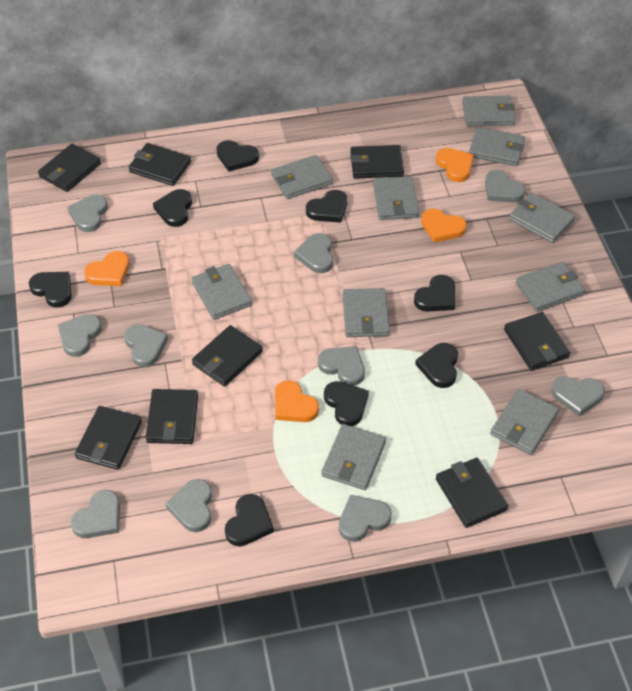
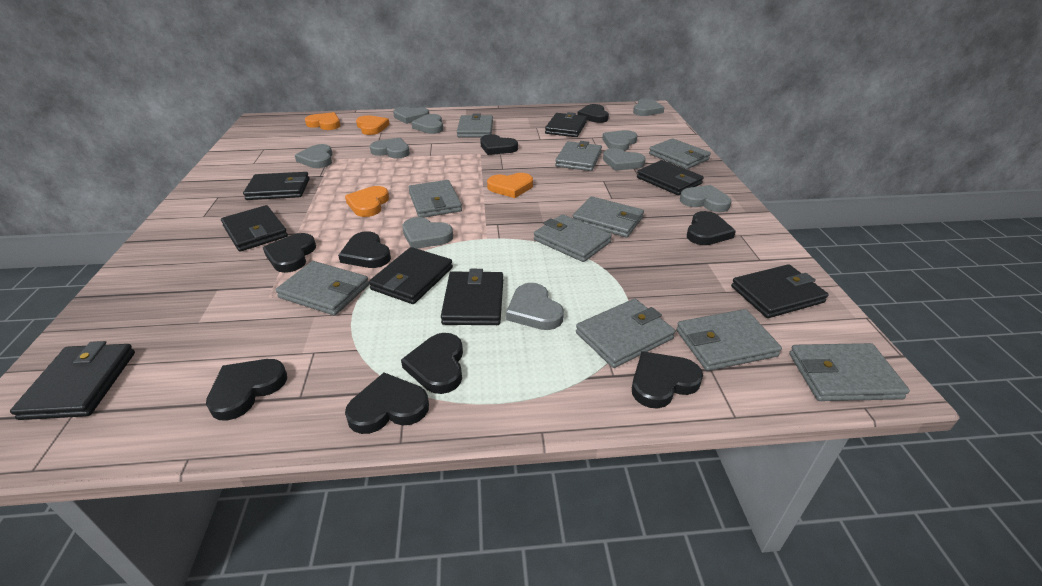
black heart: 8 -> 9

